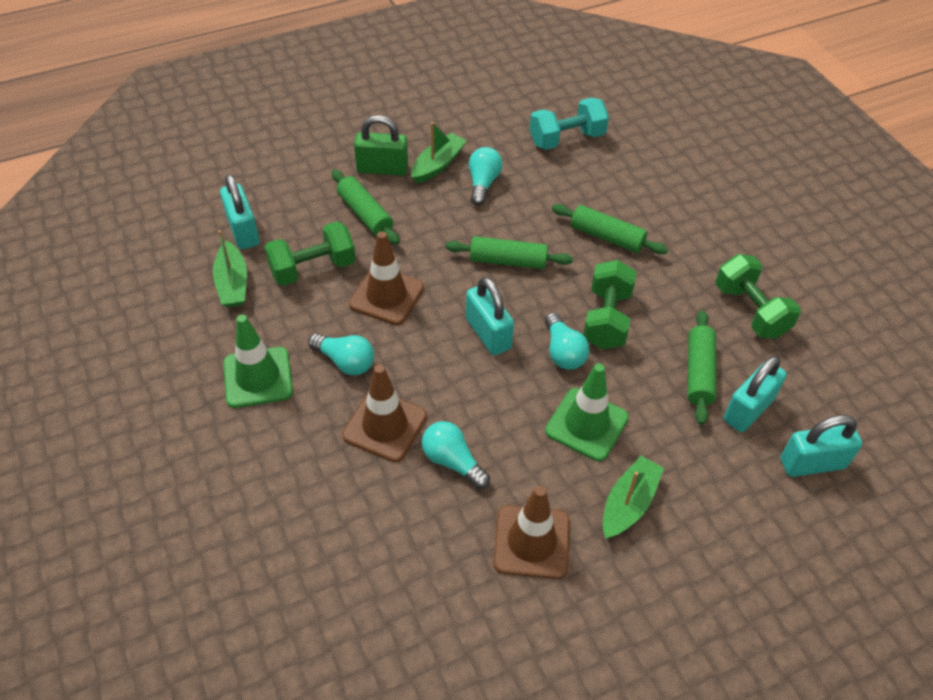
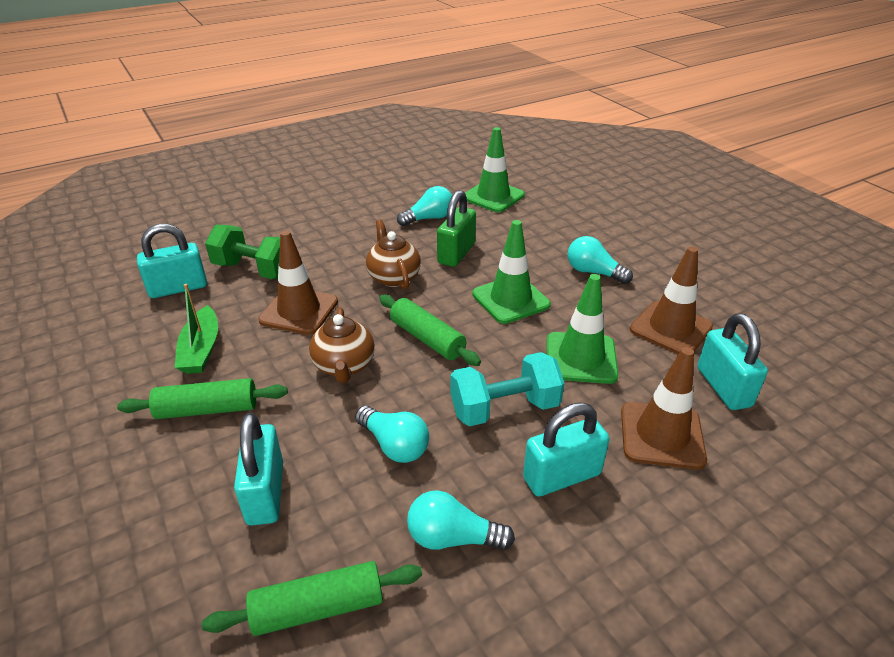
brown teapot: 0 -> 2
green boat: 3 -> 1
green dumbbell: 3 -> 1
green rolling pin: 4 -> 3
green traffic cone: 2 -> 3

